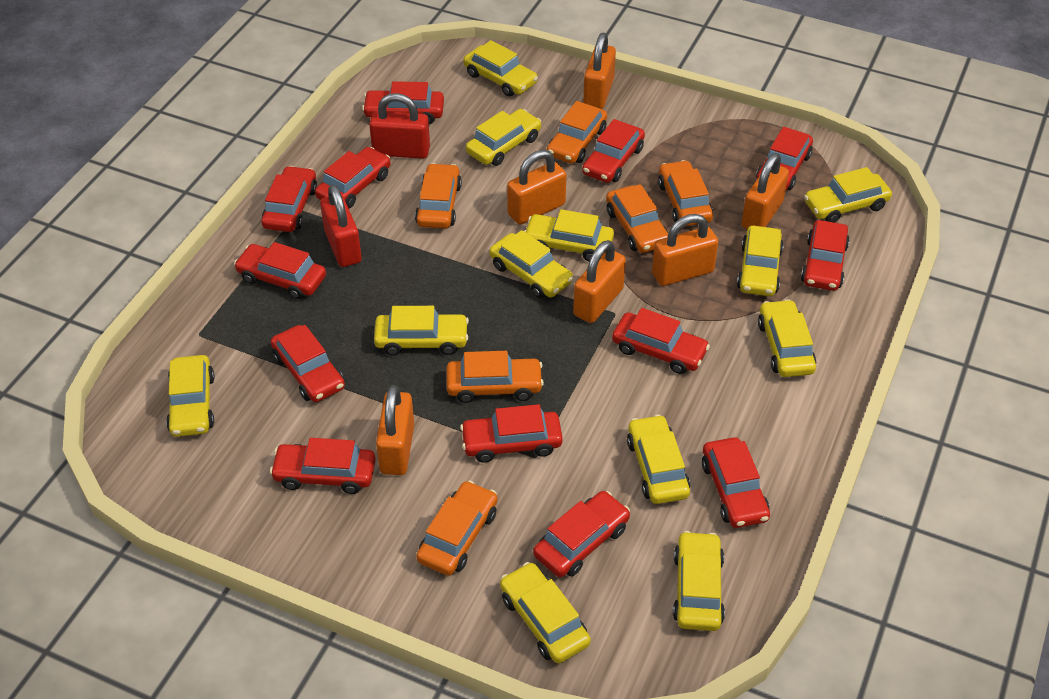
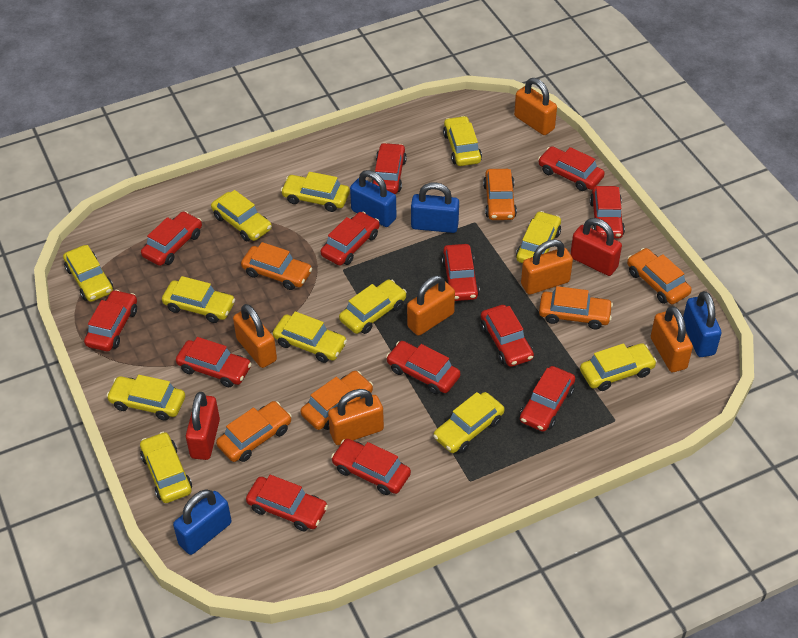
blue padlock: 0 -> 4

